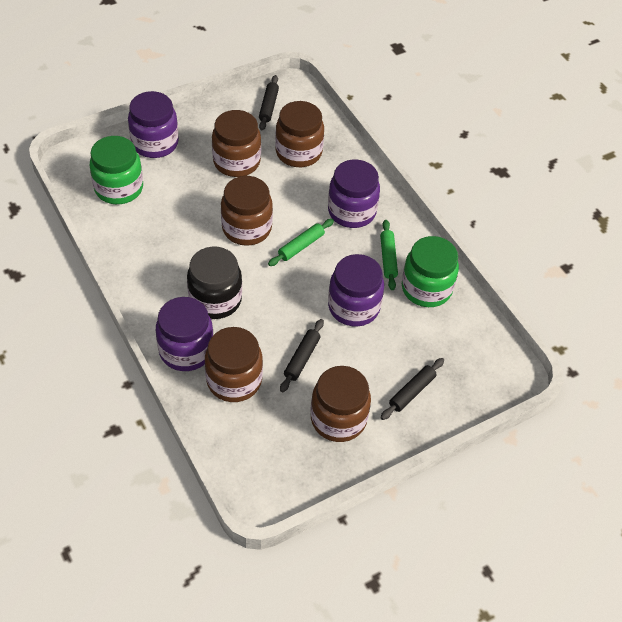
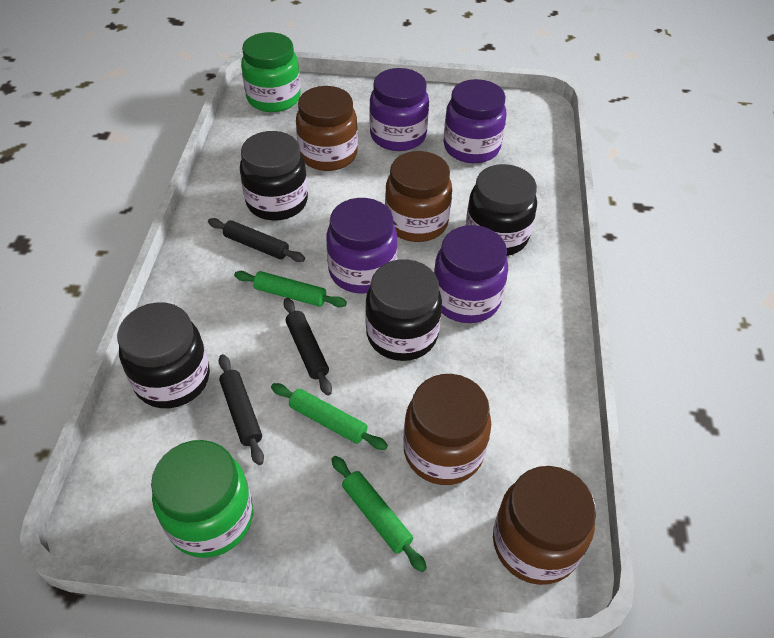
black jar: 1 -> 4
brown jar: 5 -> 4
green rolling pin: 2 -> 3

